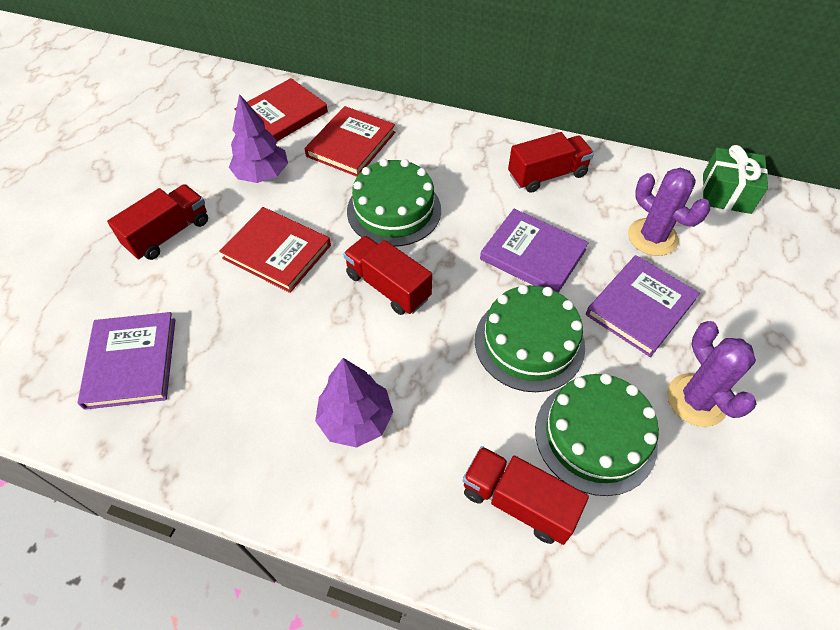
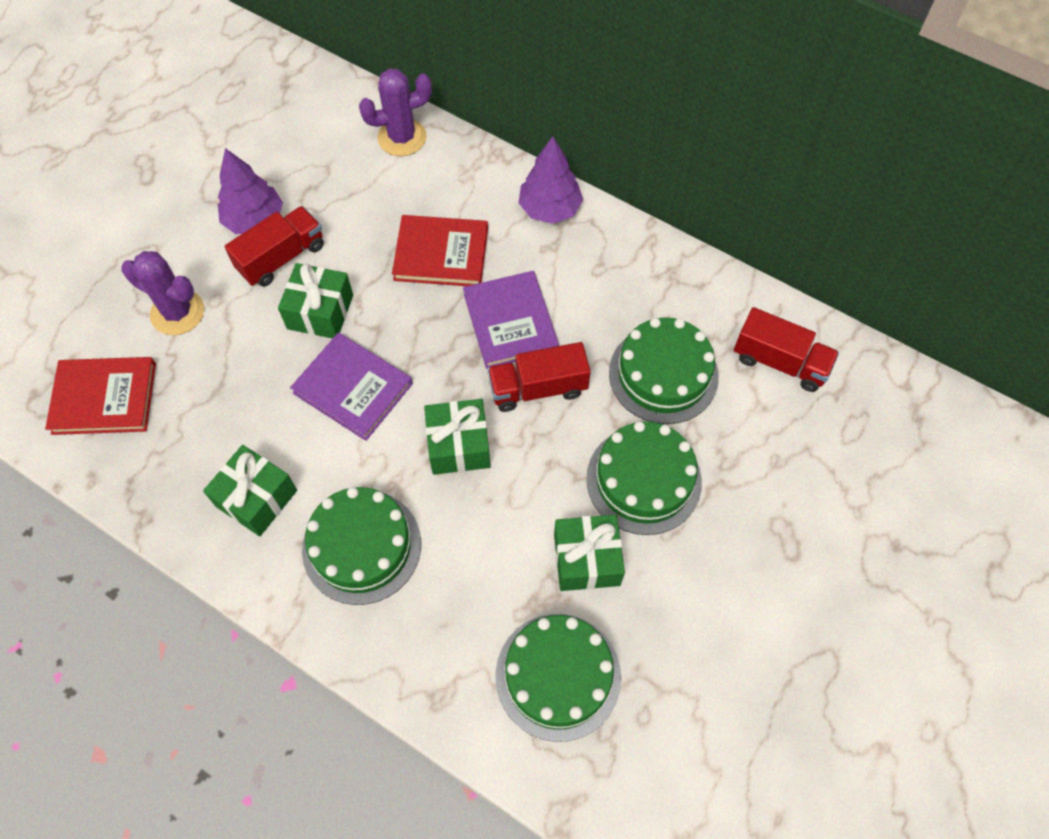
green cake: 3 -> 4
green gift: 1 -> 4
purple book: 3 -> 2
red book: 3 -> 2
red truck: 4 -> 3

